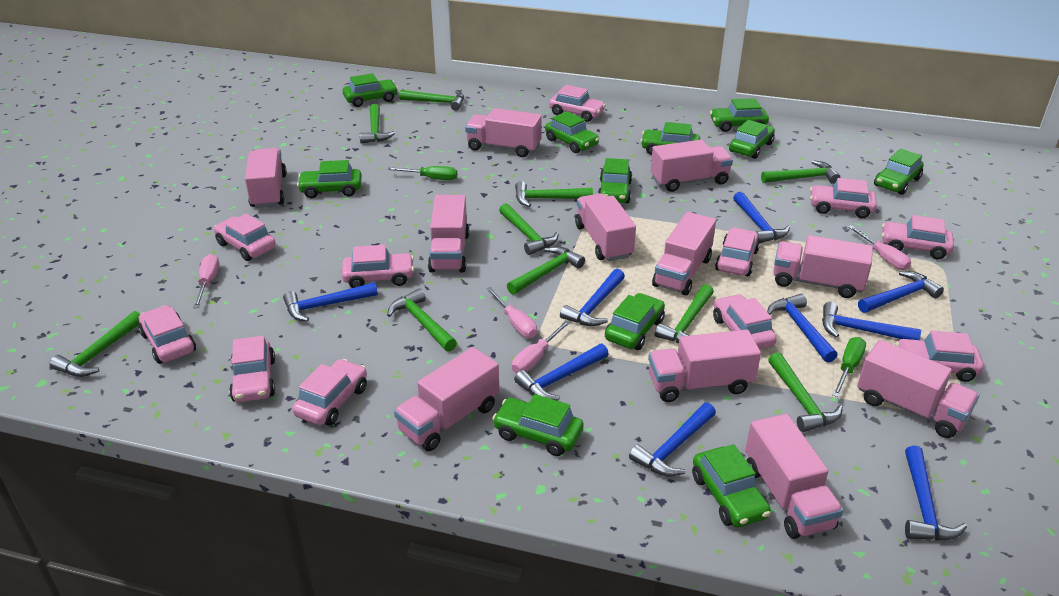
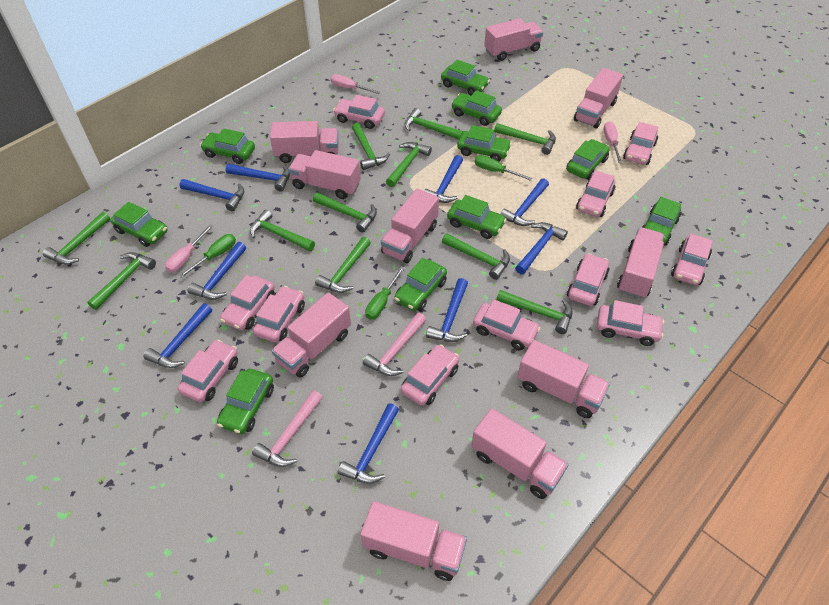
green car: 11 -> 10
green hammer: 10 -> 11
green screwdriver: 2 -> 3
pink hammer: 0 -> 2
pink screwdriver: 4 -> 3
pink truck: 11 -> 10

